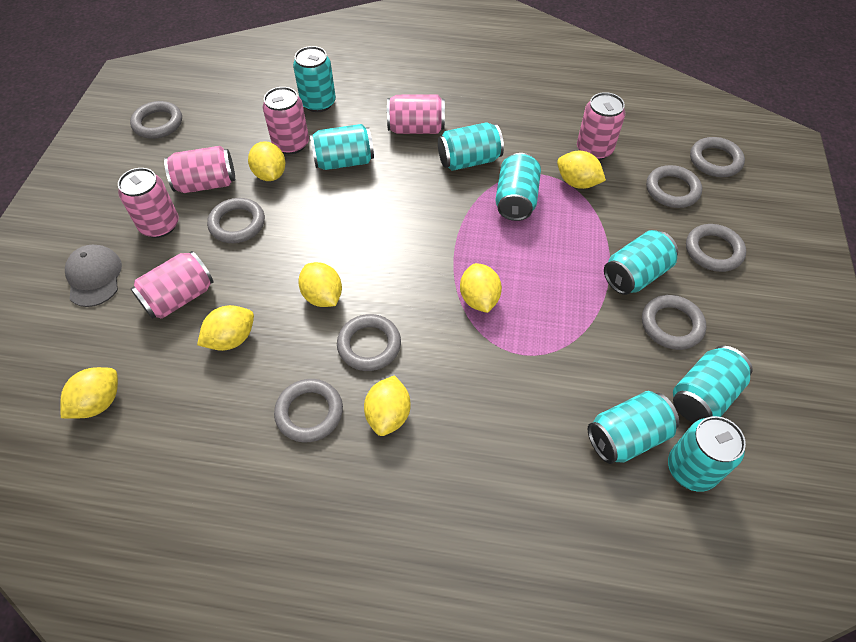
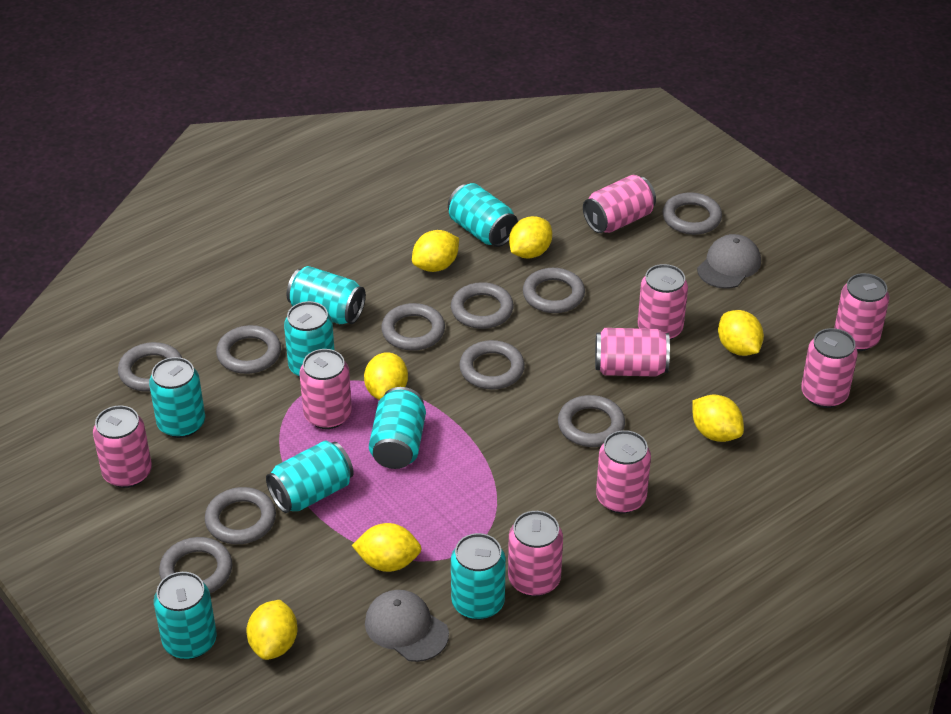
grey cap: 1 -> 2
grey ring: 8 -> 10
pink can: 6 -> 9

